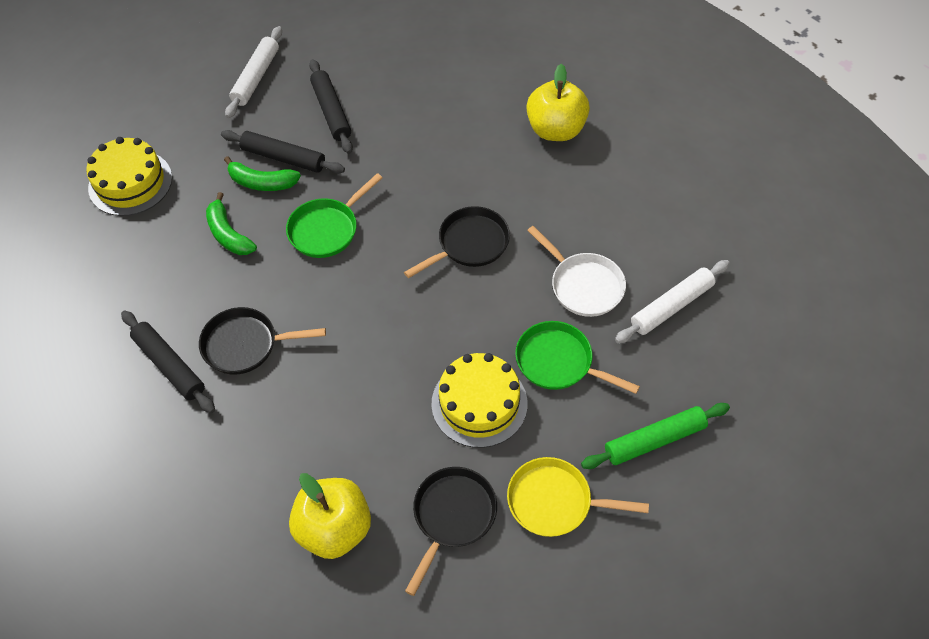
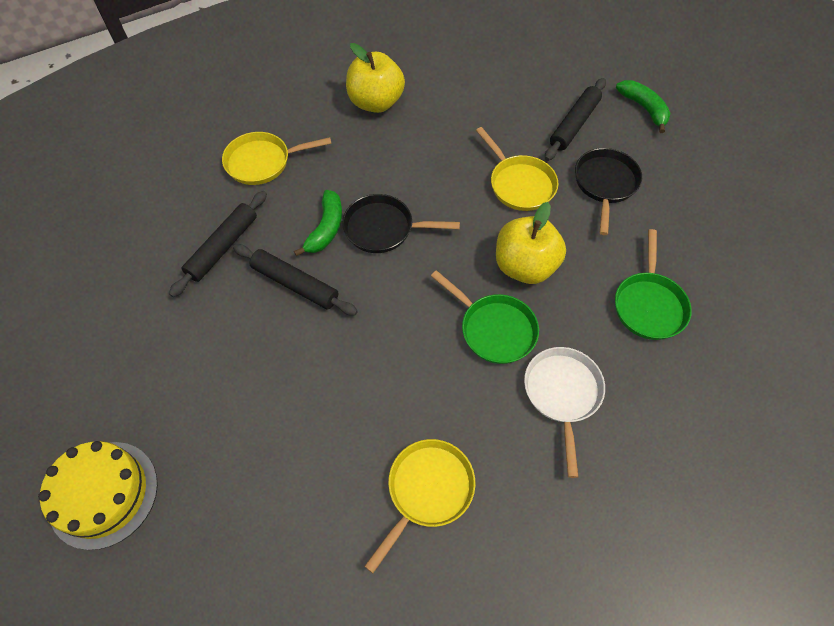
black pan: 3 -> 2
green rolling pin: 1 -> 0
white rolling pin: 2 -> 0
yellow cake: 2 -> 1
yellow pan: 1 -> 3

